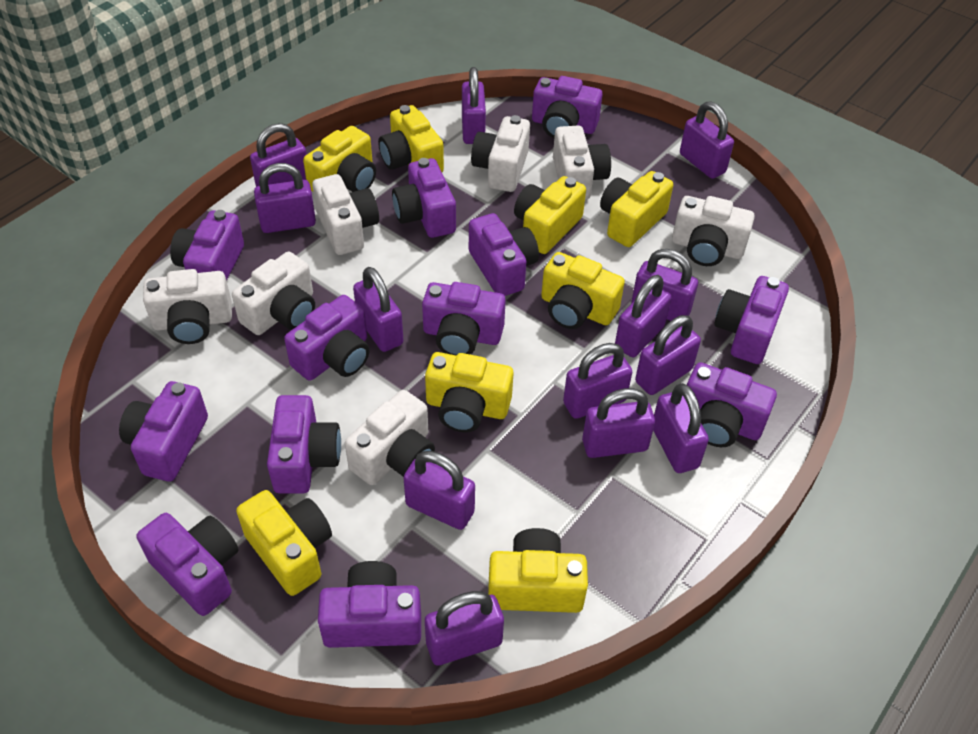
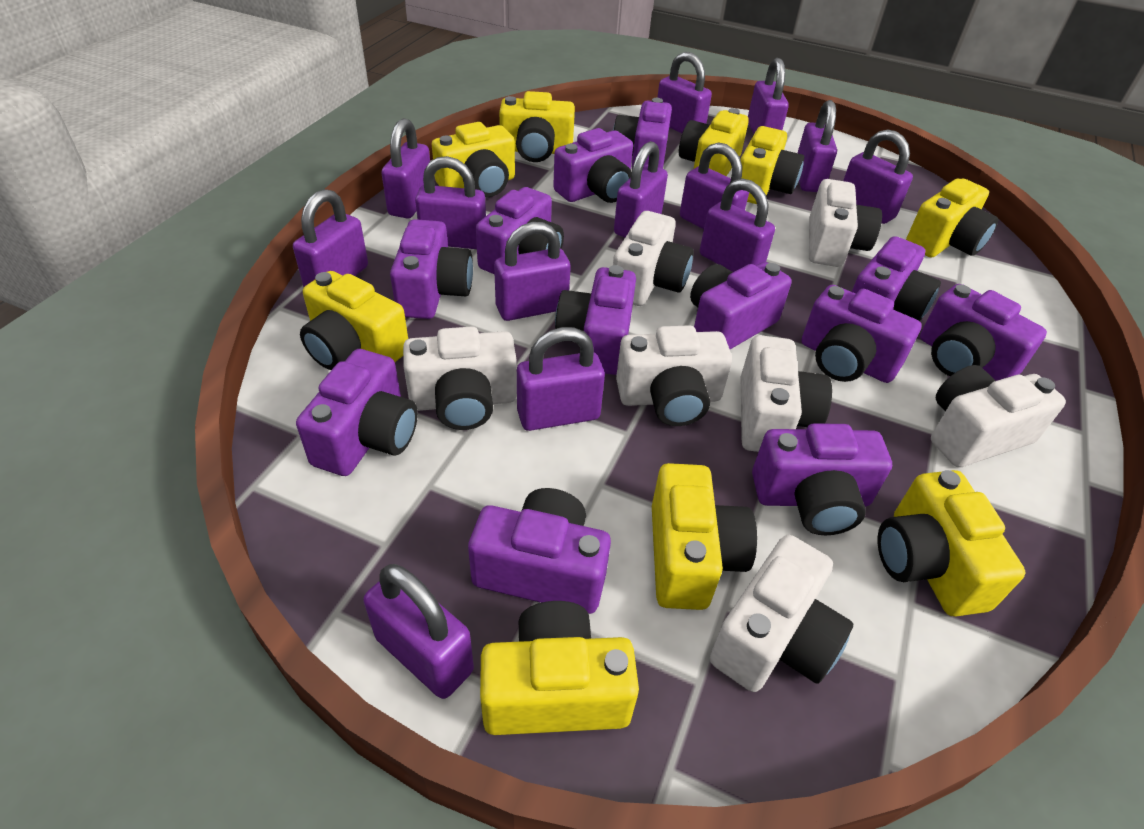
yellow camera: 8 -> 9

